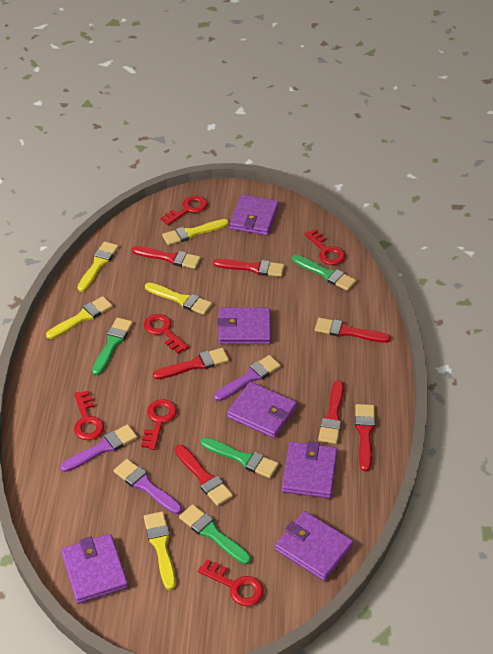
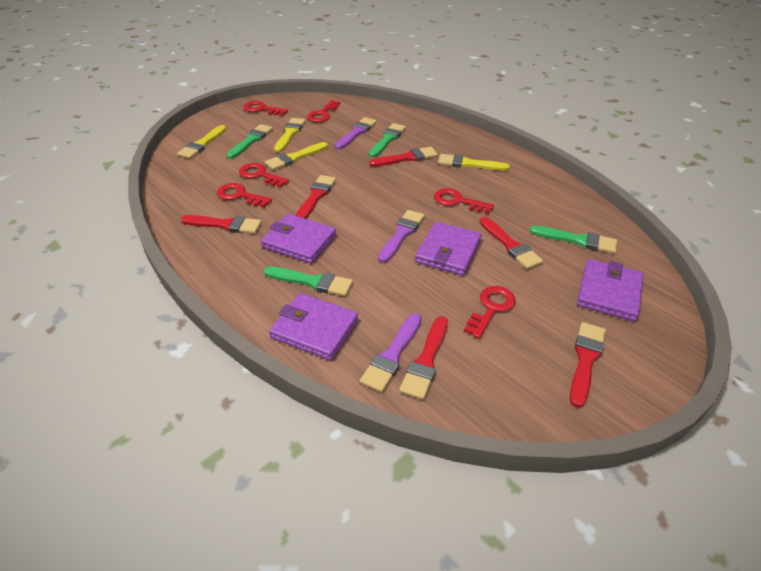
purple wallet: 6 -> 4
red brush: 7 -> 6
yellow brush: 5 -> 4

